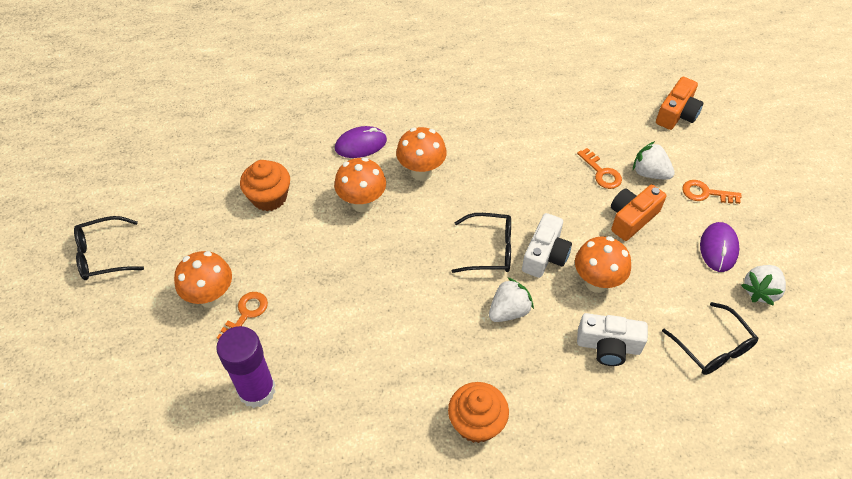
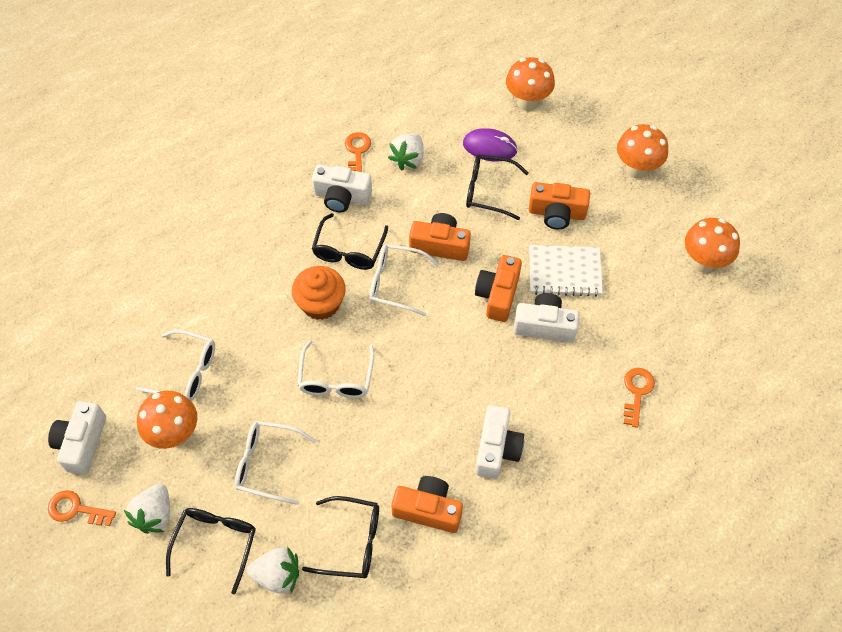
black glasses: 3 -> 4
orange camera: 2 -> 4
orange cupcake: 2 -> 1
purple glue stick: 1 -> 0
purple mouse: 2 -> 1
white camera: 2 -> 4
white glasses: 0 -> 4
white notebook: 0 -> 1

